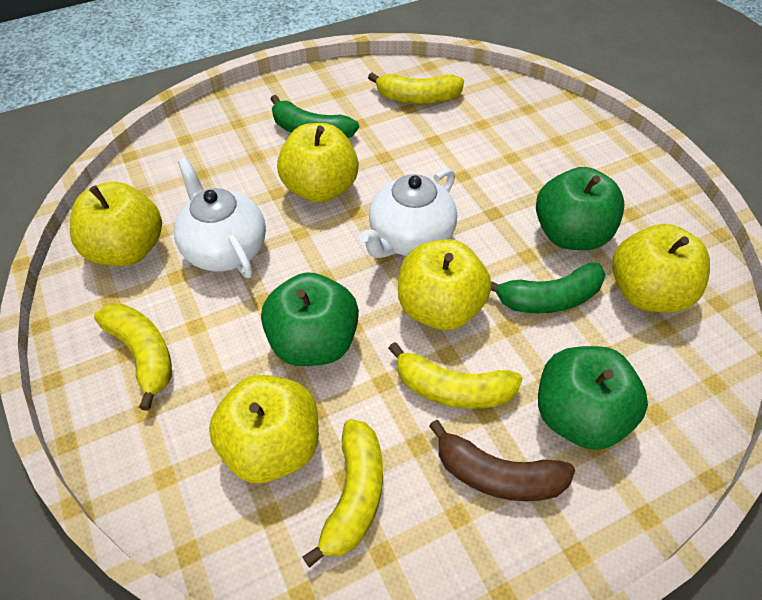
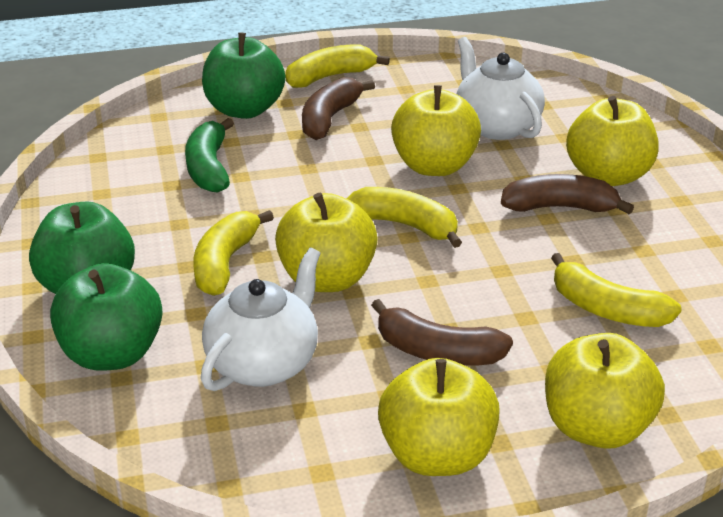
brown banana: 1 -> 3
green banana: 2 -> 1

